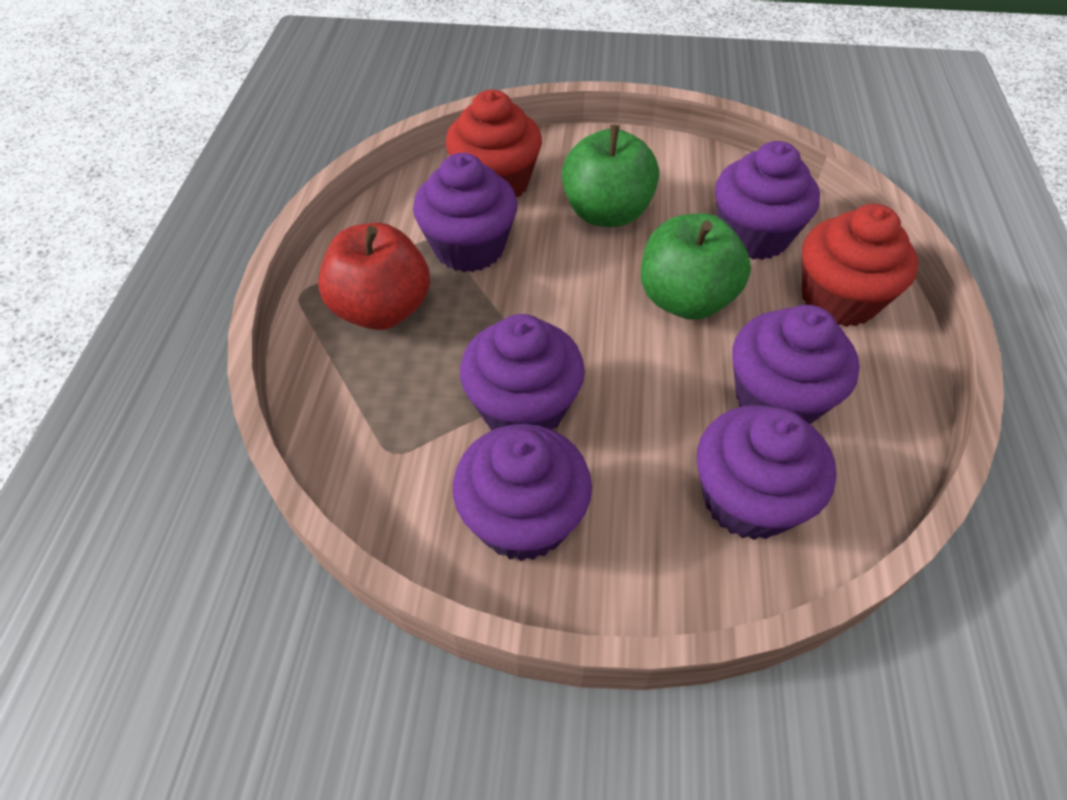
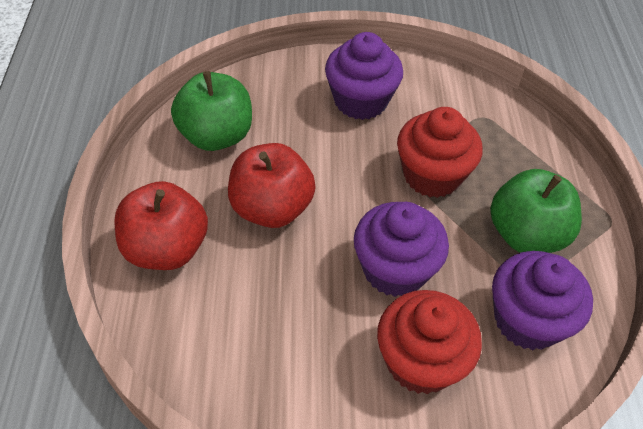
purple cupcake: 6 -> 3
red apple: 1 -> 2

